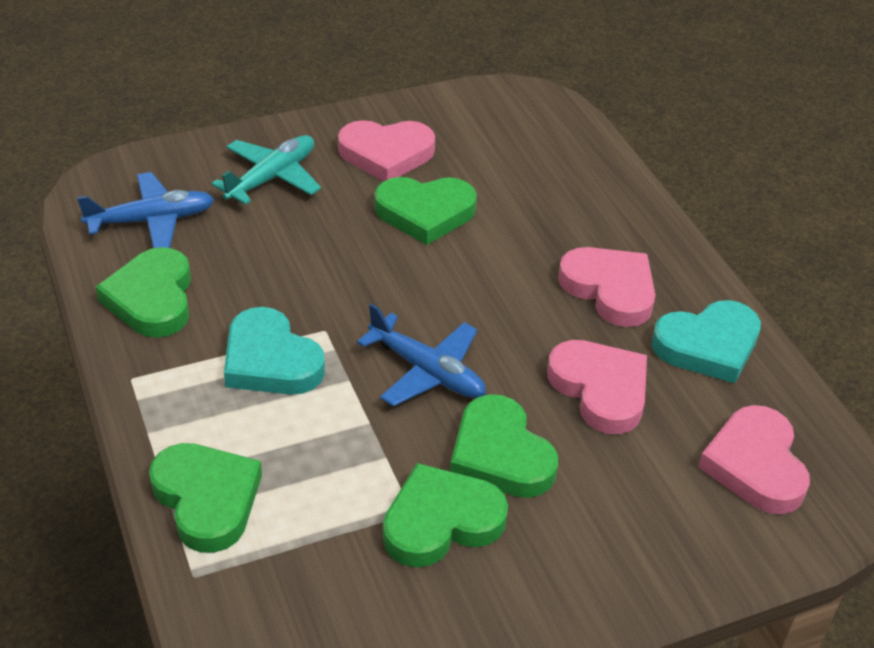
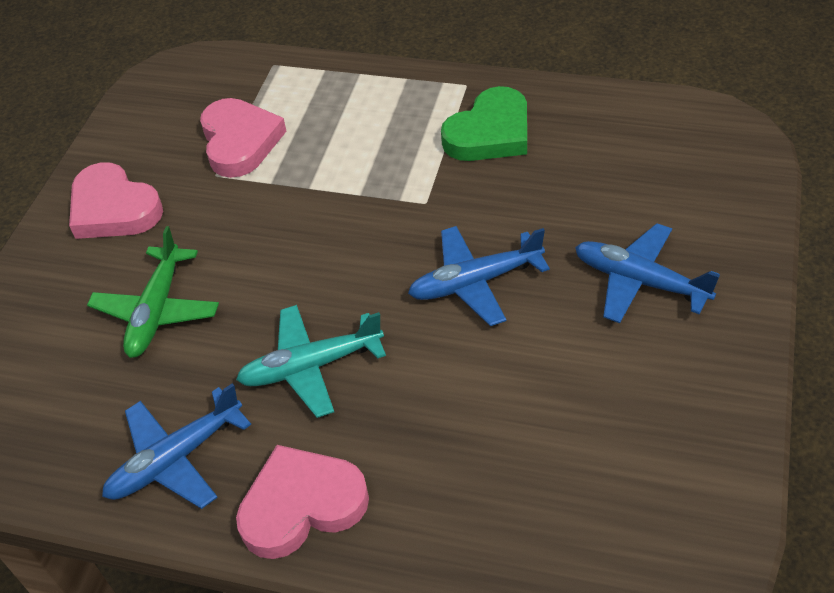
blue plane: 2 -> 3
green heart: 5 -> 1
green plane: 0 -> 1
pink heart: 4 -> 3
turquoise heart: 2 -> 0

